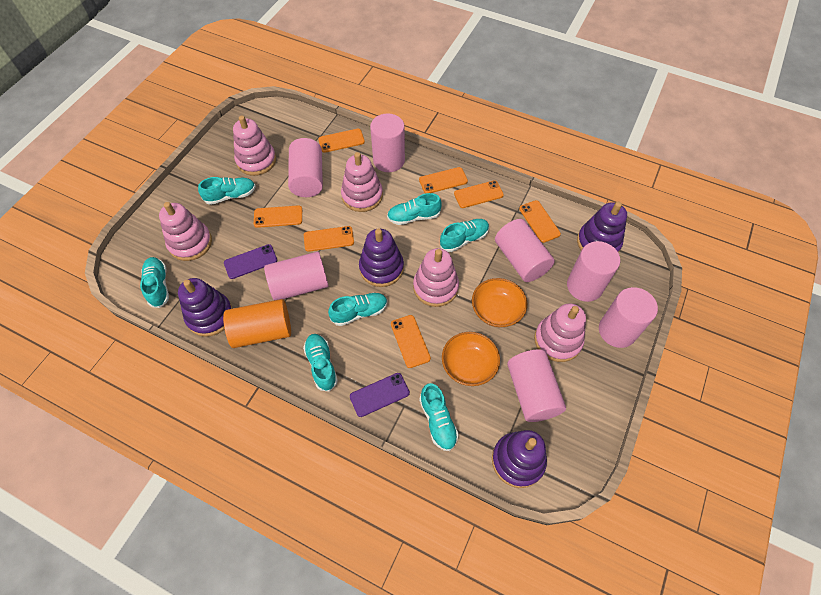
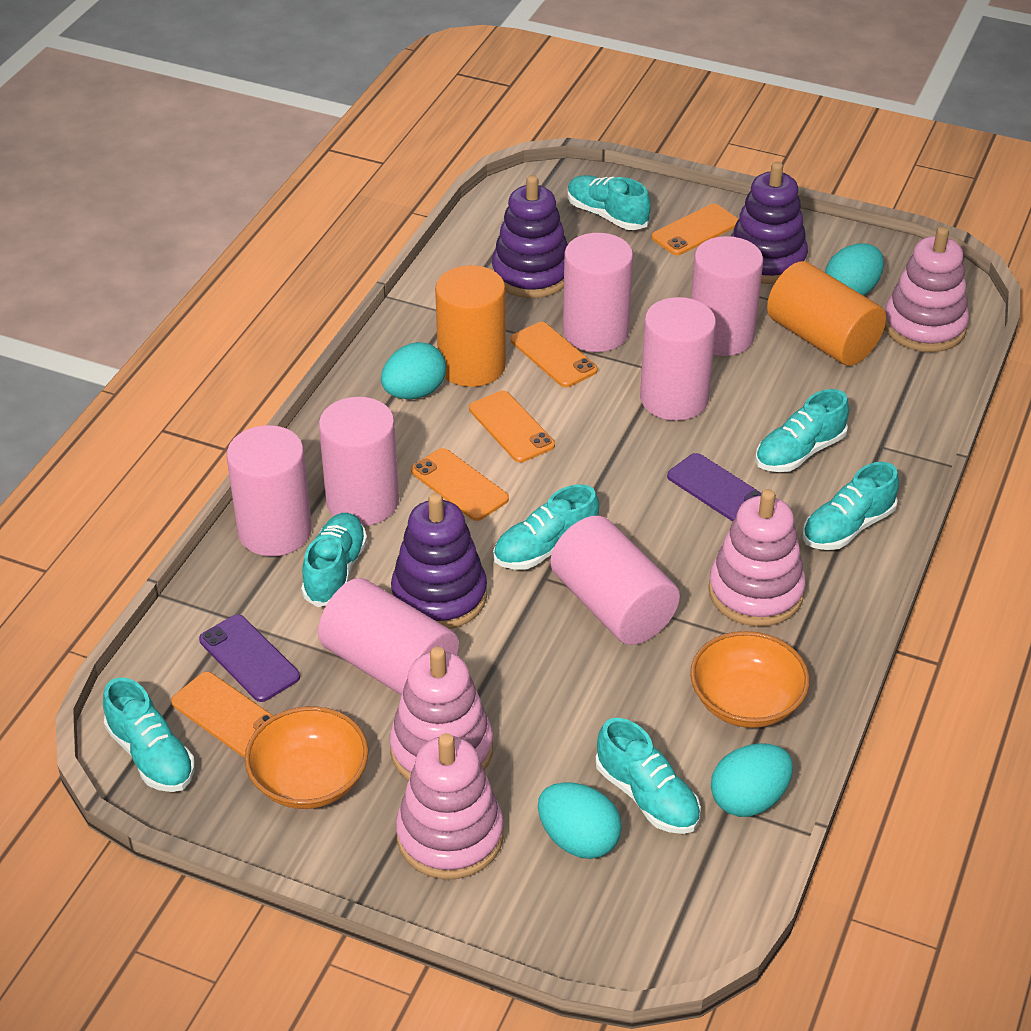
orange cylinder: 1 -> 2
orange phone: 7 -> 5
pink stacking toy: 5 -> 4
purple stacking toy: 4 -> 3
turquoise egg: 0 -> 4

